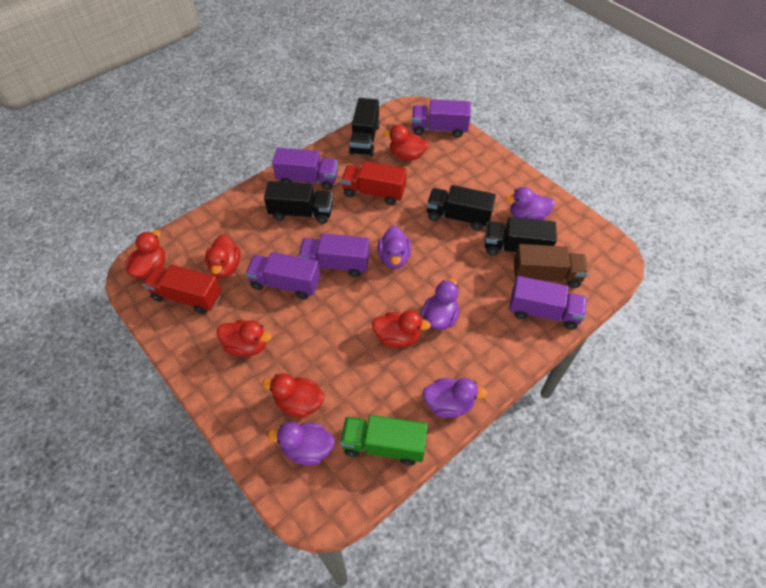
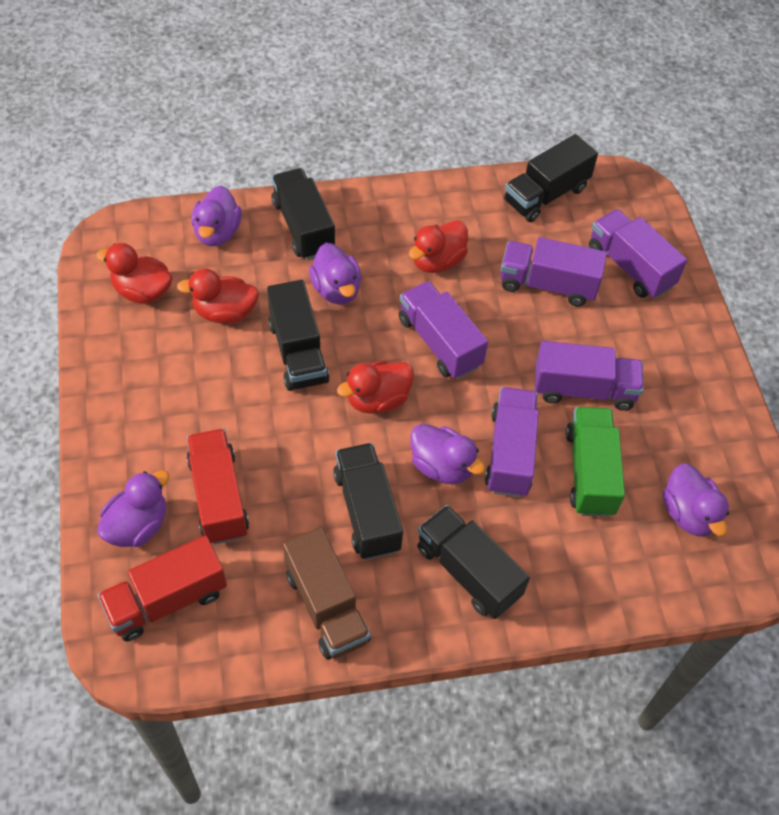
black truck: 4 -> 5
red duck: 6 -> 4

